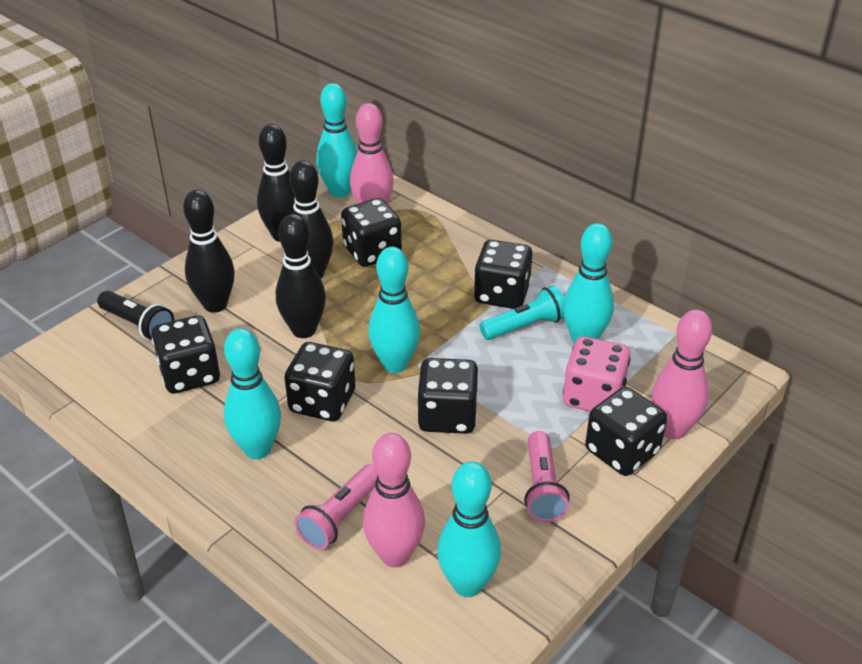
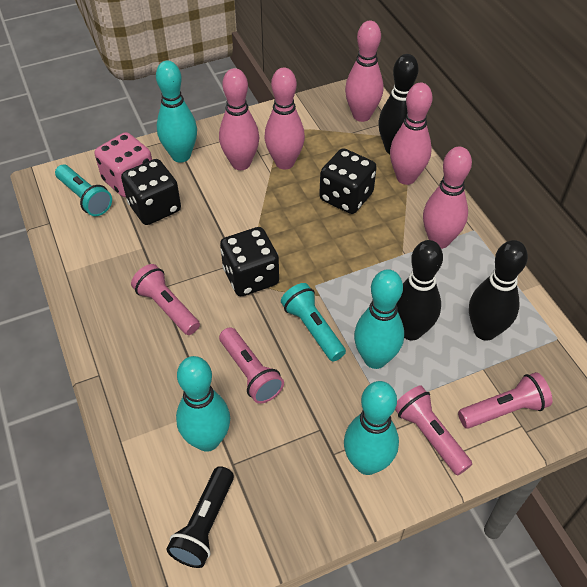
black bowling pin: 4 -> 3
black dice: 6 -> 3
pink bowling pin: 3 -> 5
pink flashlight: 2 -> 4
turquoise bowling pin: 5 -> 4
turquoise flashlight: 1 -> 2

